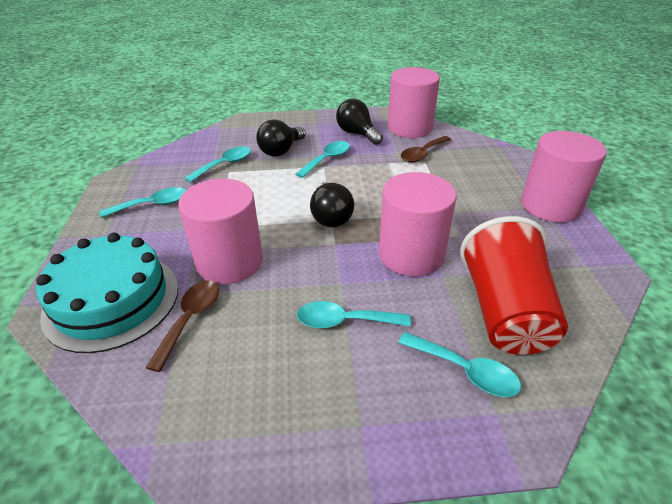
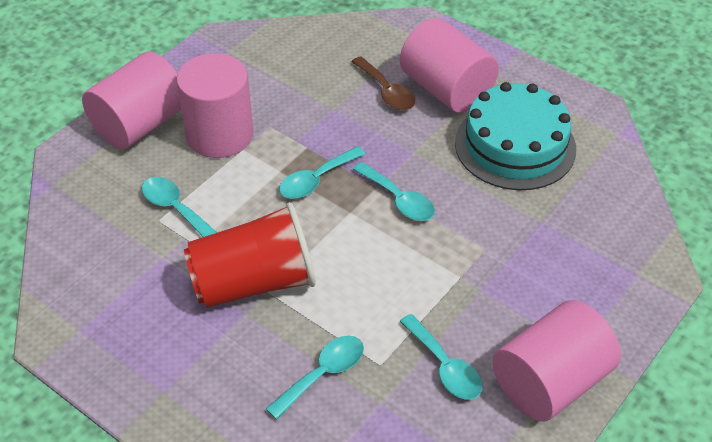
black light bulb: 3 -> 0
brown spoon: 2 -> 1

